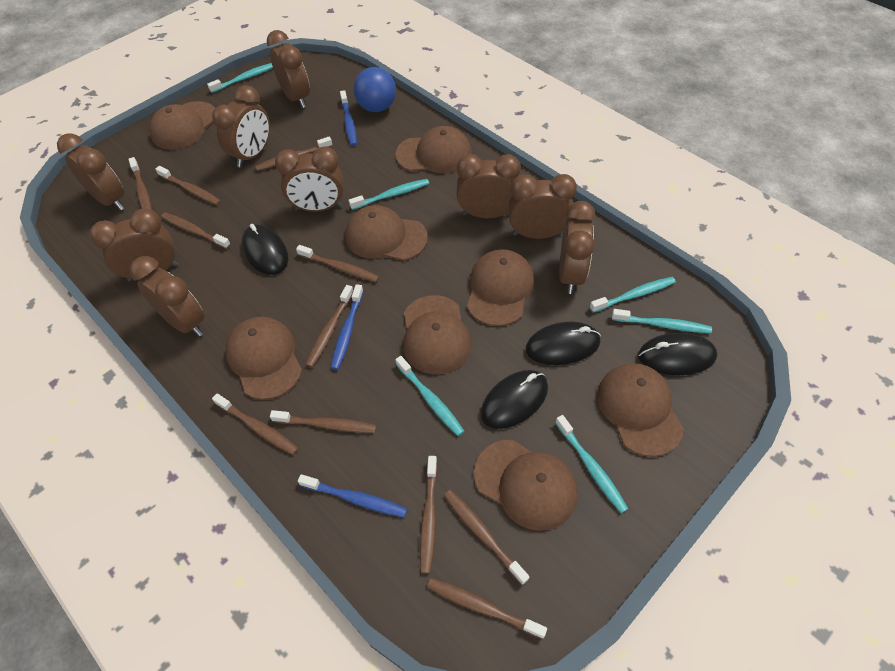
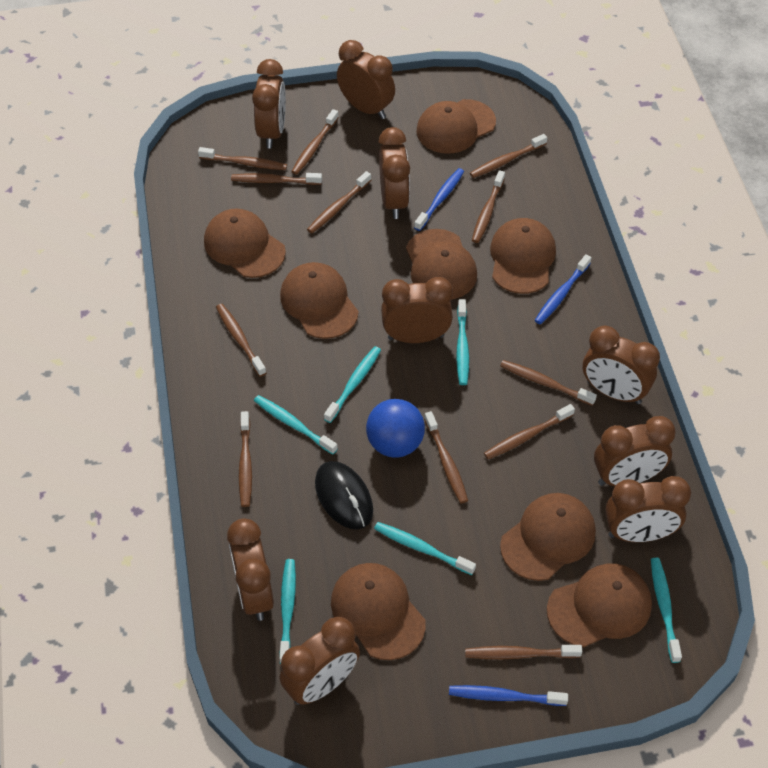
black mouse: 4 -> 1
brown toothbrush: 11 -> 12

